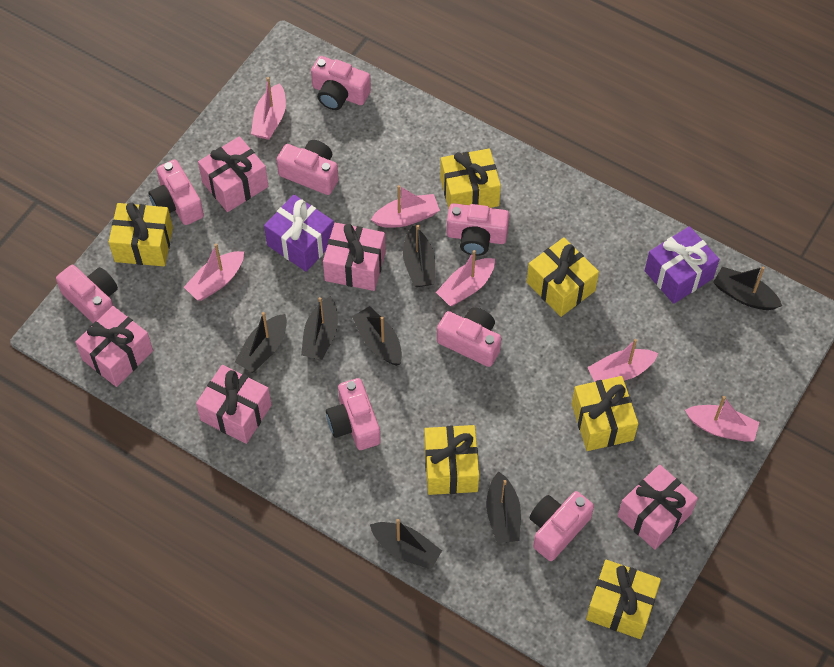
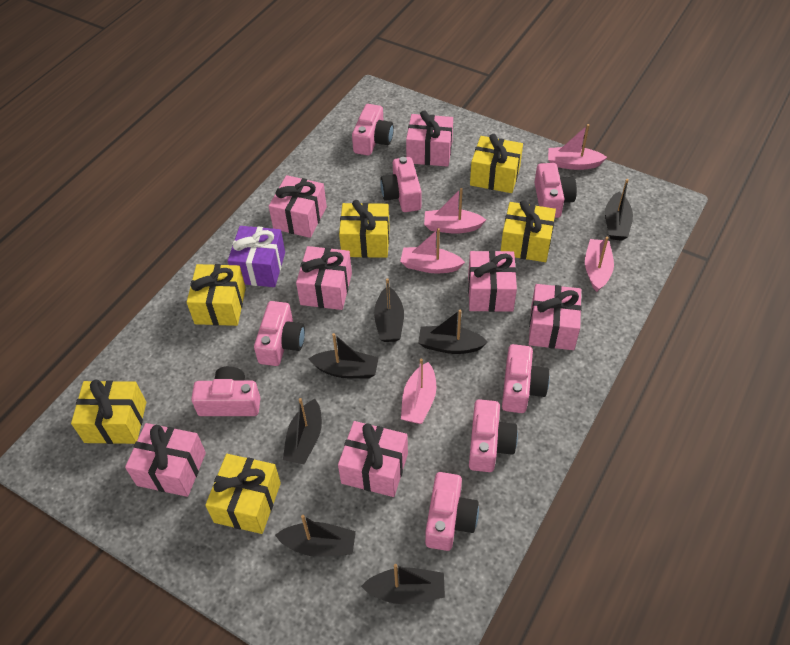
pink boat: 6 -> 5
pink gift: 5 -> 7
purple gift: 2 -> 1

